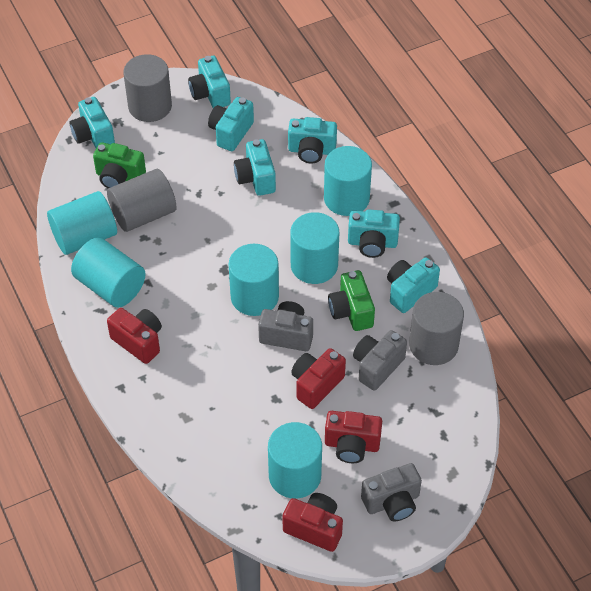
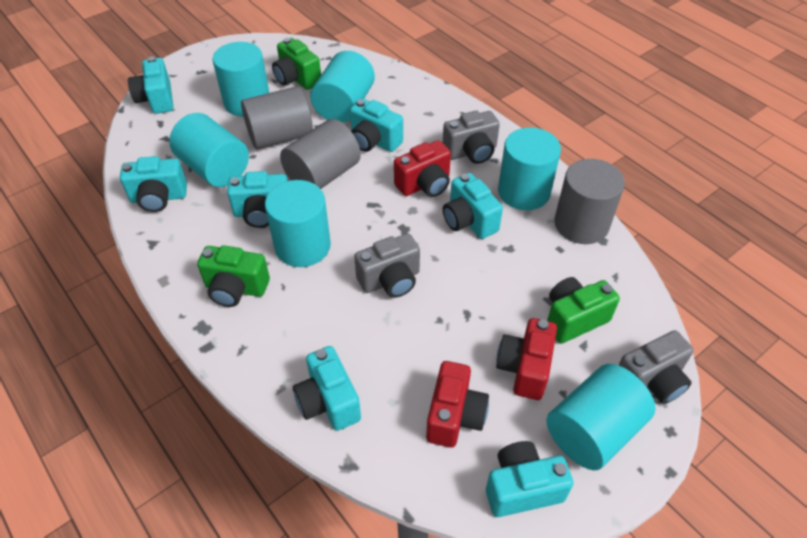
green camera: 2 -> 3
red camera: 4 -> 3

